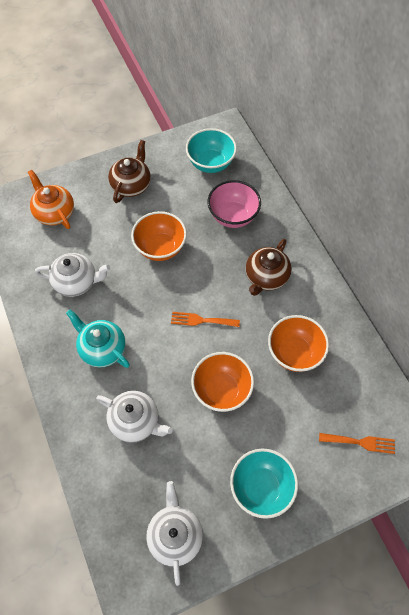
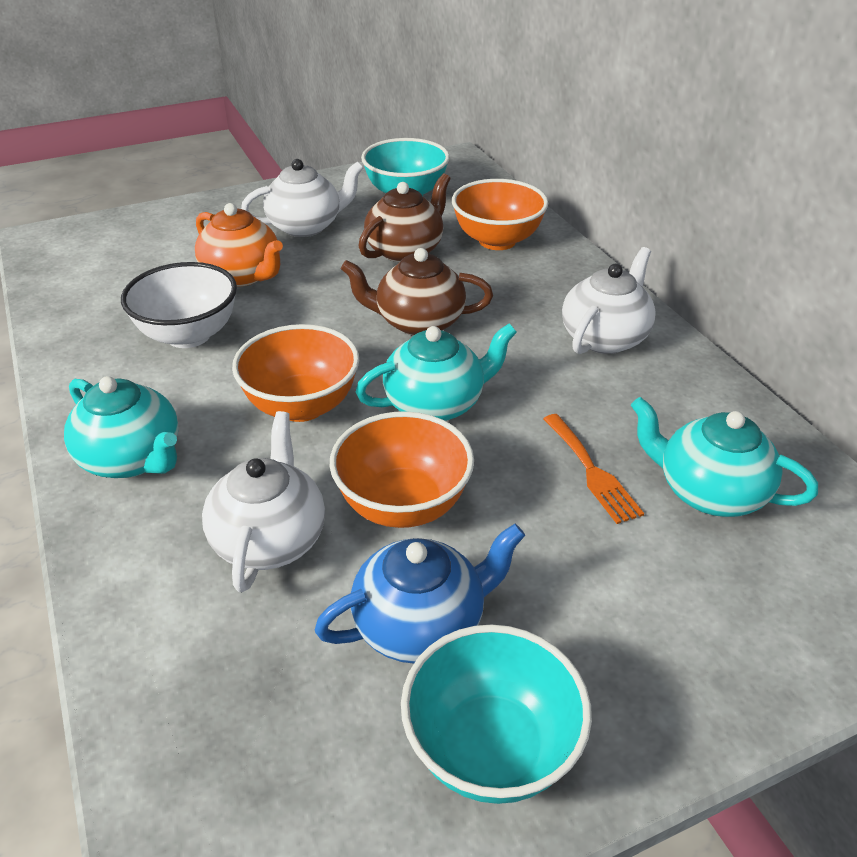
blue teapot: 0 -> 1
orange fork: 2 -> 1
pink bowl: 1 -> 0
turquoise teapot: 1 -> 3
white bowl: 0 -> 1

